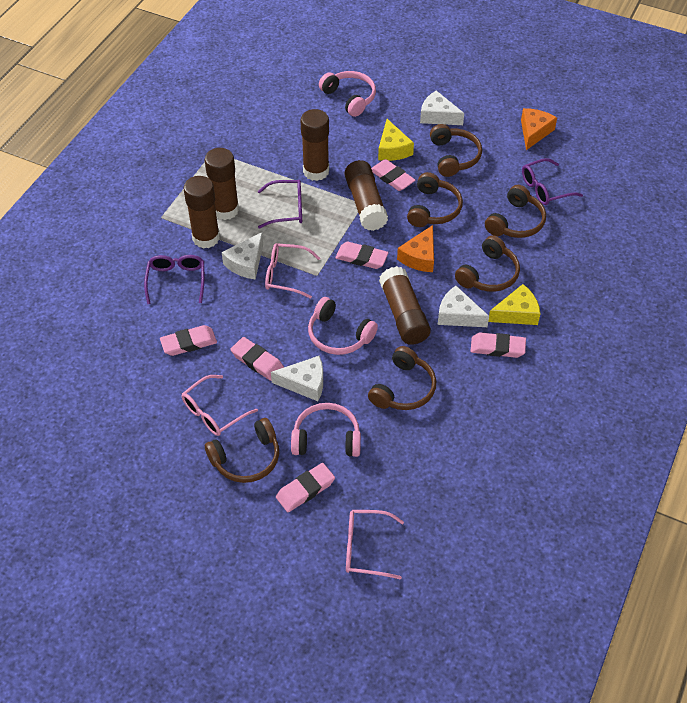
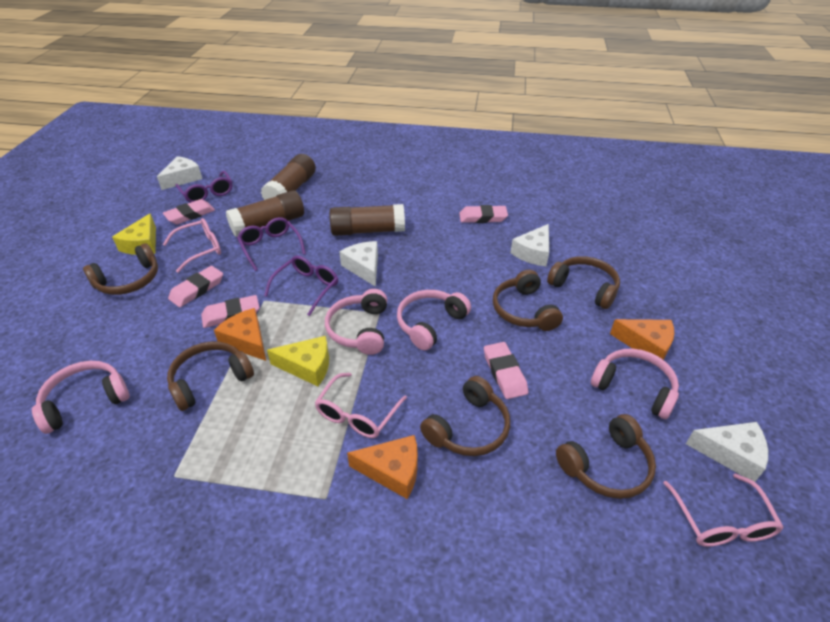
brown glue stick: 5 -> 3
orange cheese: 2 -> 3
pink eraser: 6 -> 5
pink headphones: 3 -> 4

